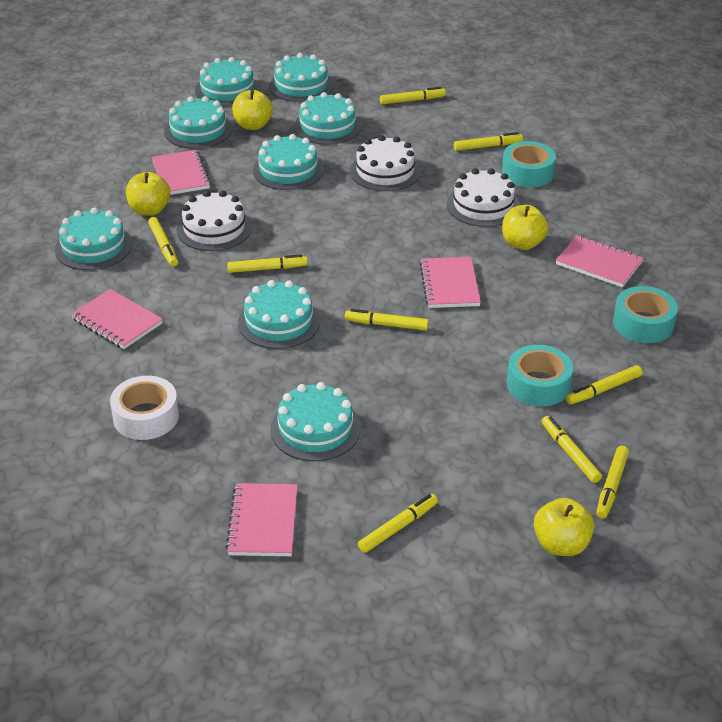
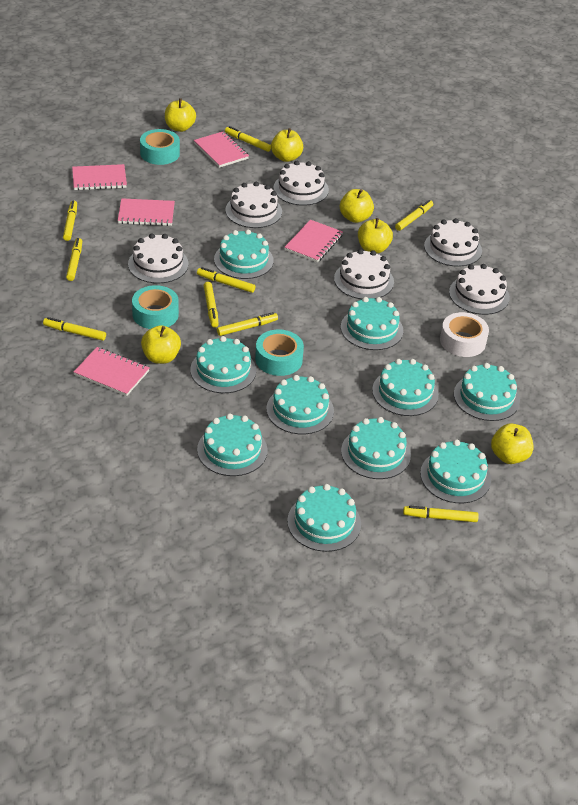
turquoise cake: 8 -> 10
white cake: 3 -> 6
yellow apple: 4 -> 6

